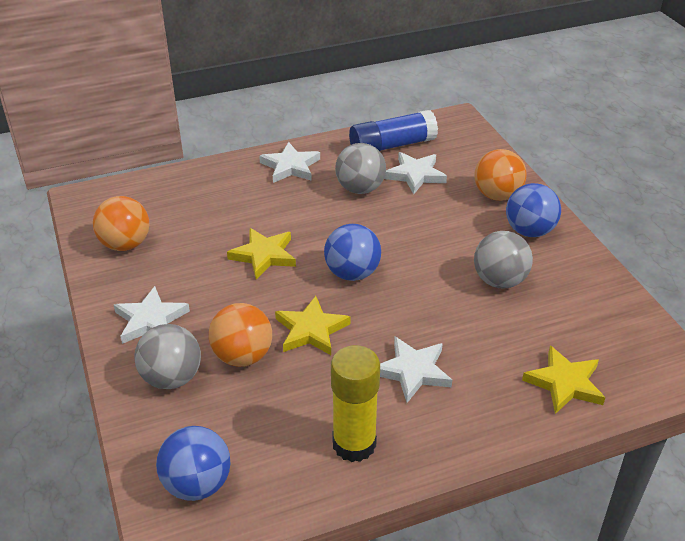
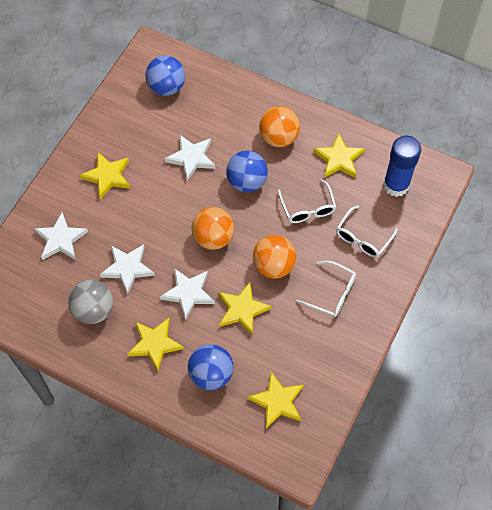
grey ball: 3 -> 1
white glasses: 0 -> 3
yellow glue stick: 1 -> 0
yellow star: 3 -> 5

